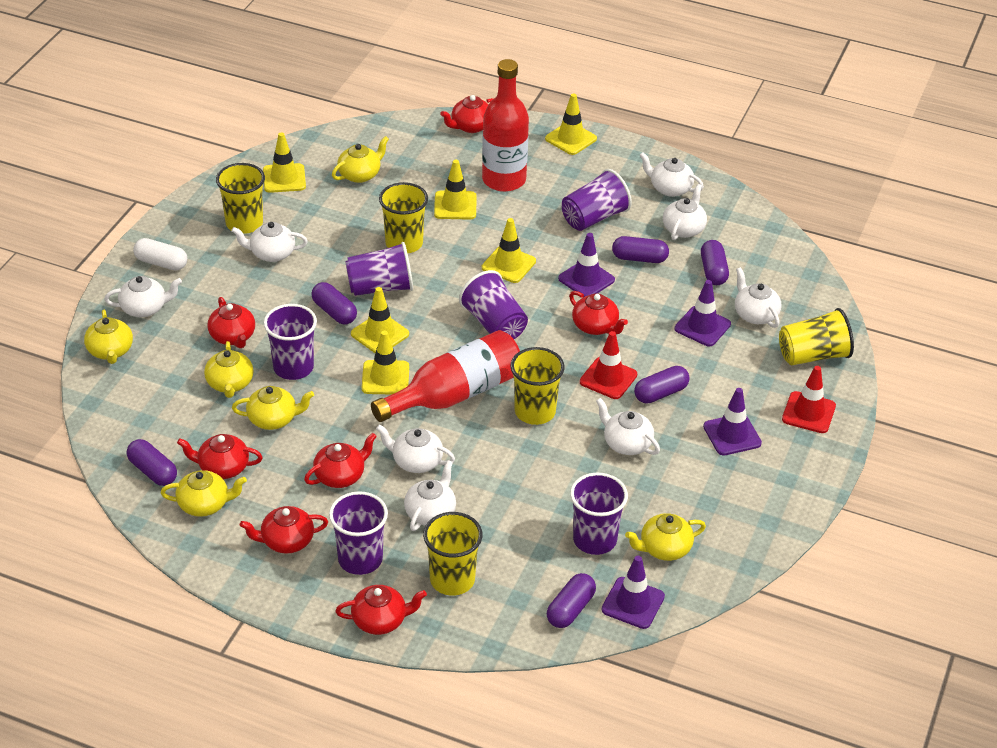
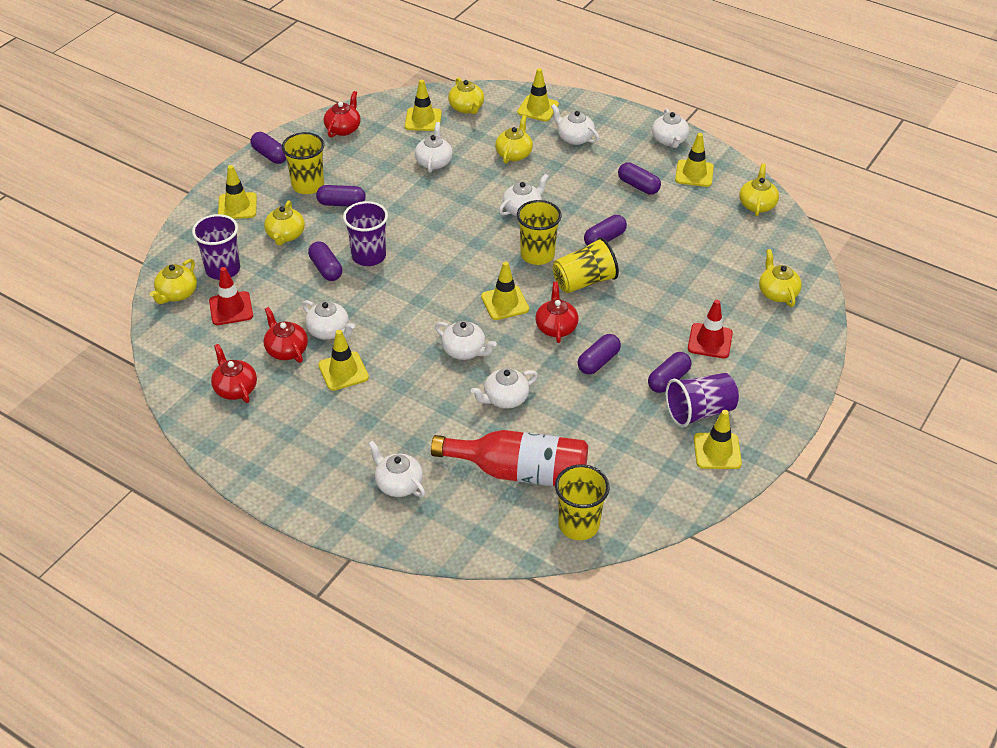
purple capsule: 6 -> 7
purple cup: 6 -> 3
purple traffic cone: 4 -> 0
red bottle: 2 -> 1
red teapot: 7 -> 4
white capsule: 1 -> 0
yellow cup: 5 -> 4
yellow traffic cone: 6 -> 7

